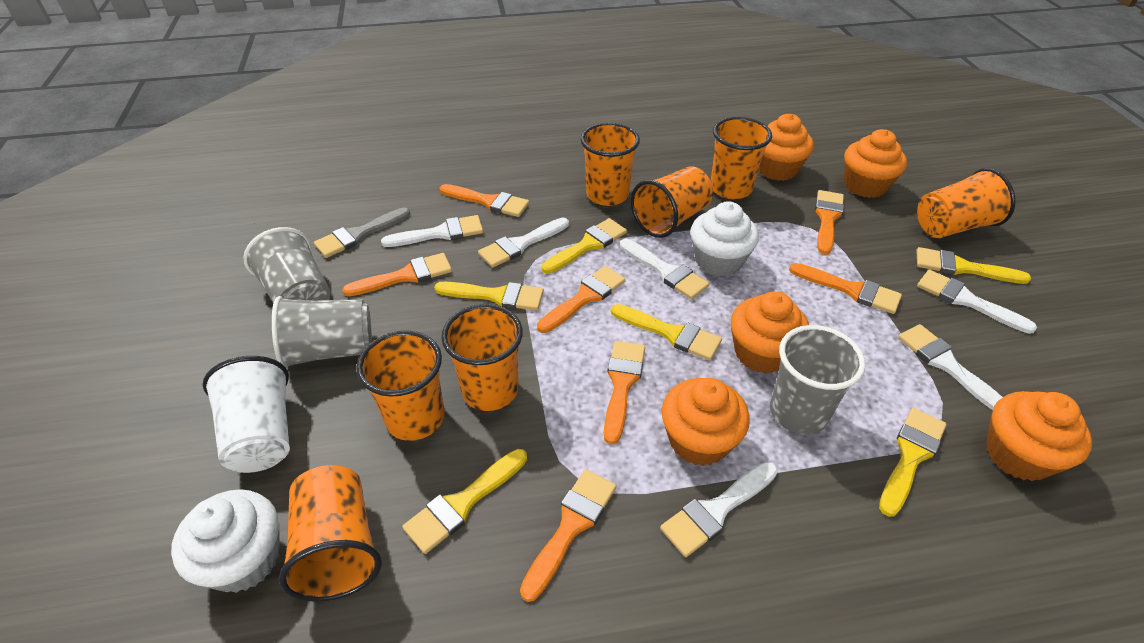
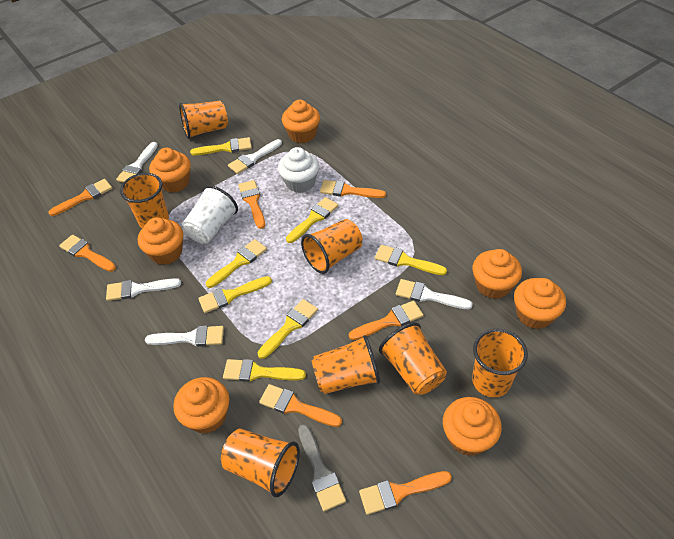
grey cup: 3 -> 0
orange cupcake: 5 -> 7
white brush: 6 -> 5
white cupcake: 2 -> 1
yellow brush: 6 -> 7

